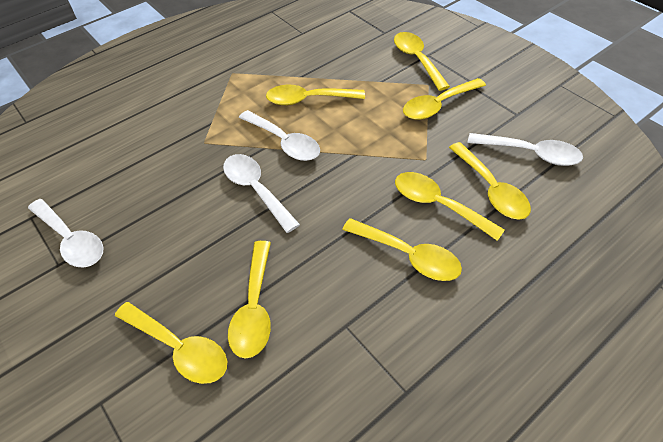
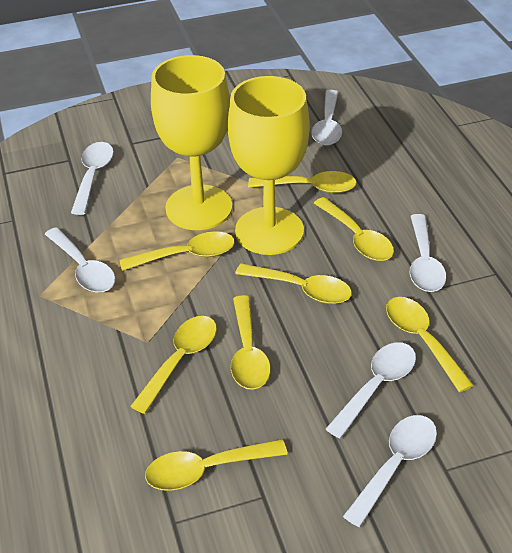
white spoon: 4 -> 6
yellow goblet: 0 -> 2

